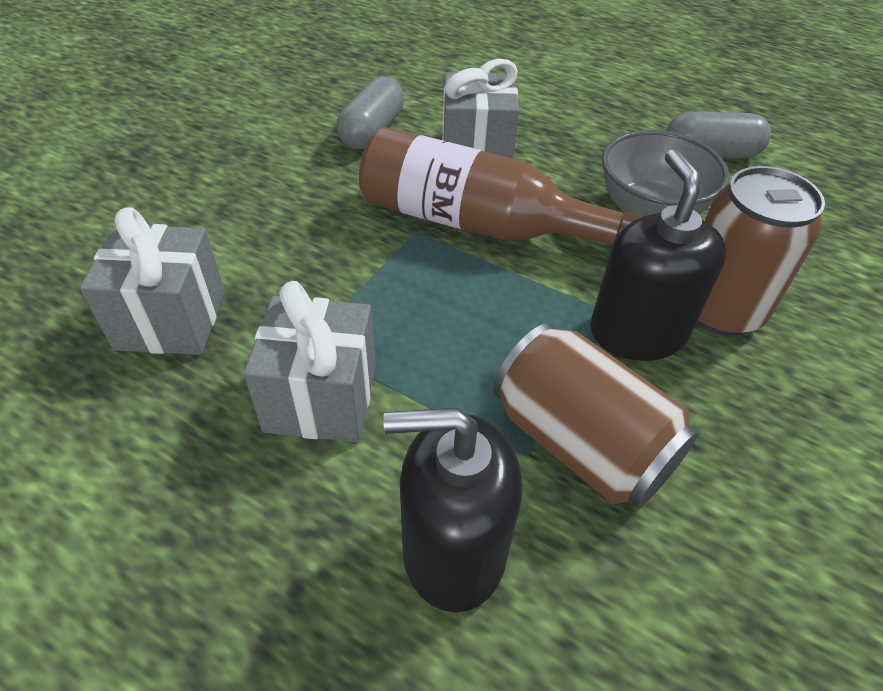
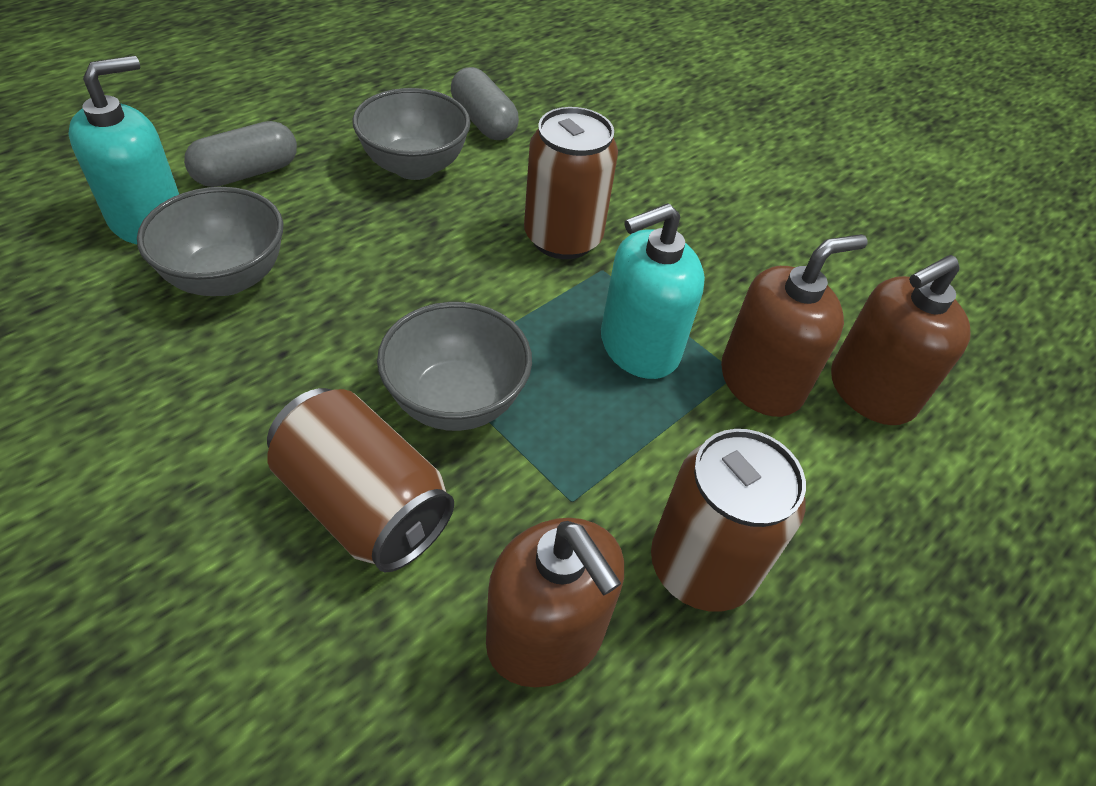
black soap dispenser: 2 -> 0
brown bottle: 1 -> 0
brown can: 2 -> 3
brown soap dispenser: 0 -> 3
grey bowl: 1 -> 3
grey gift: 3 -> 0
turquoise soap dispenser: 0 -> 2

